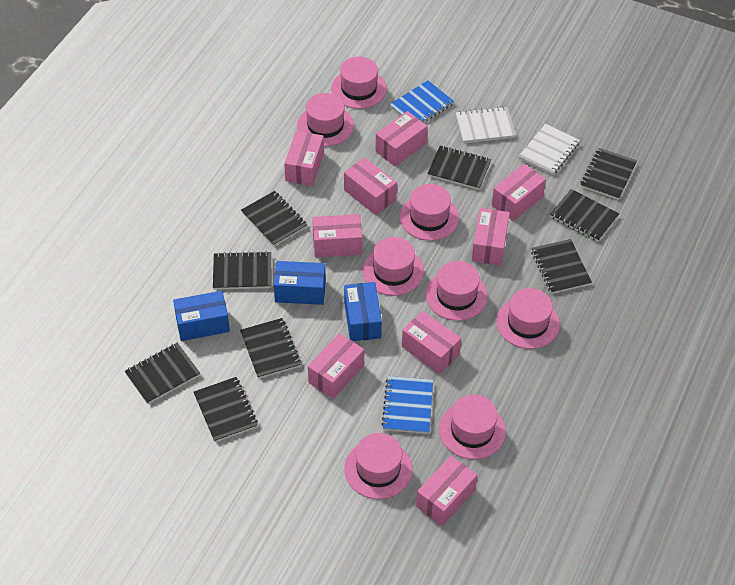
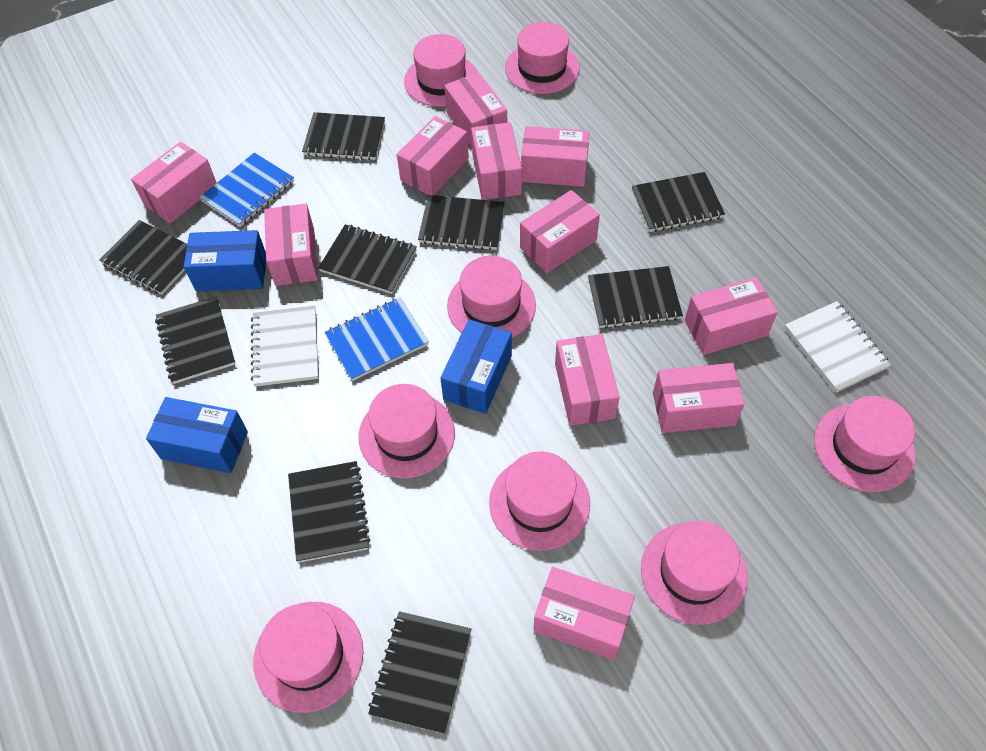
pink box: 9 -> 11

